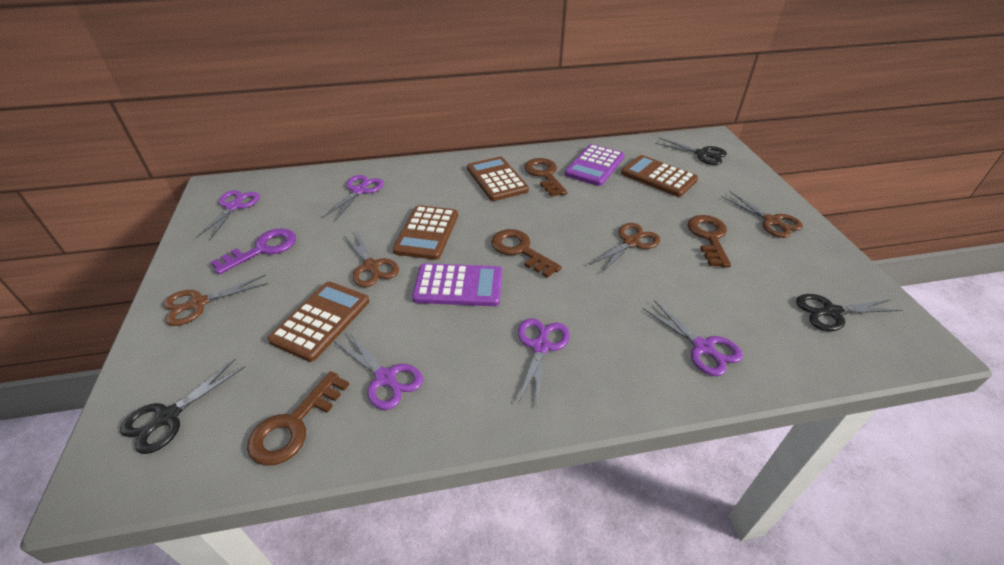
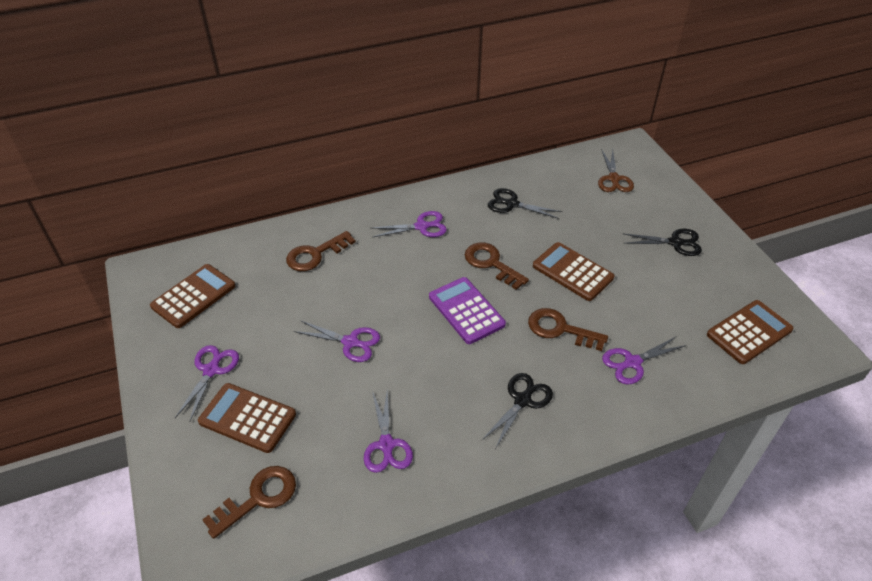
brown scissors: 4 -> 1
purple calculator: 2 -> 1
purple key: 1 -> 0

